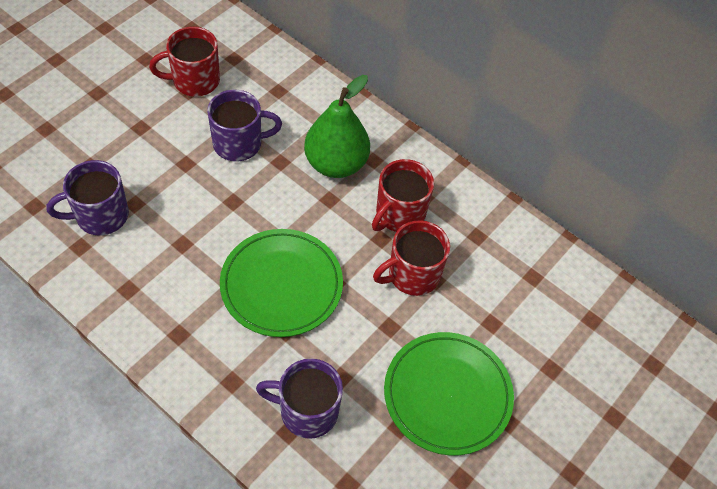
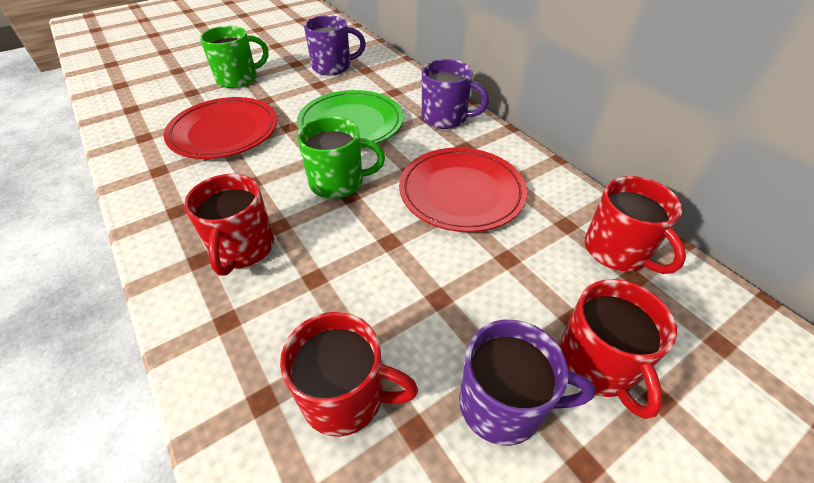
green mug: 0 -> 2
green pear: 1 -> 0
green plate: 2 -> 1
red mug: 3 -> 4
red plate: 0 -> 2

